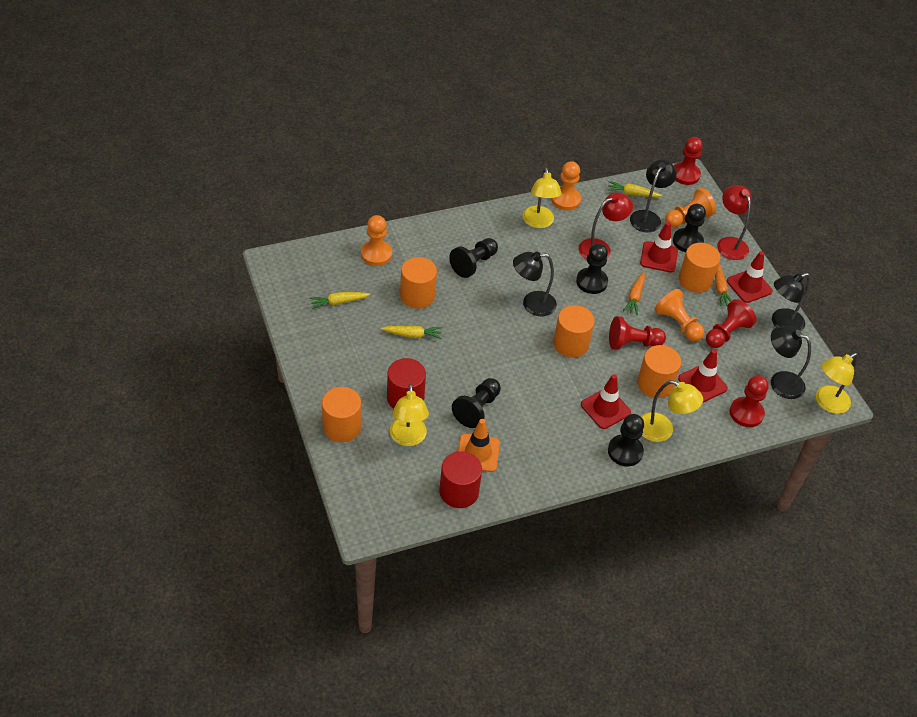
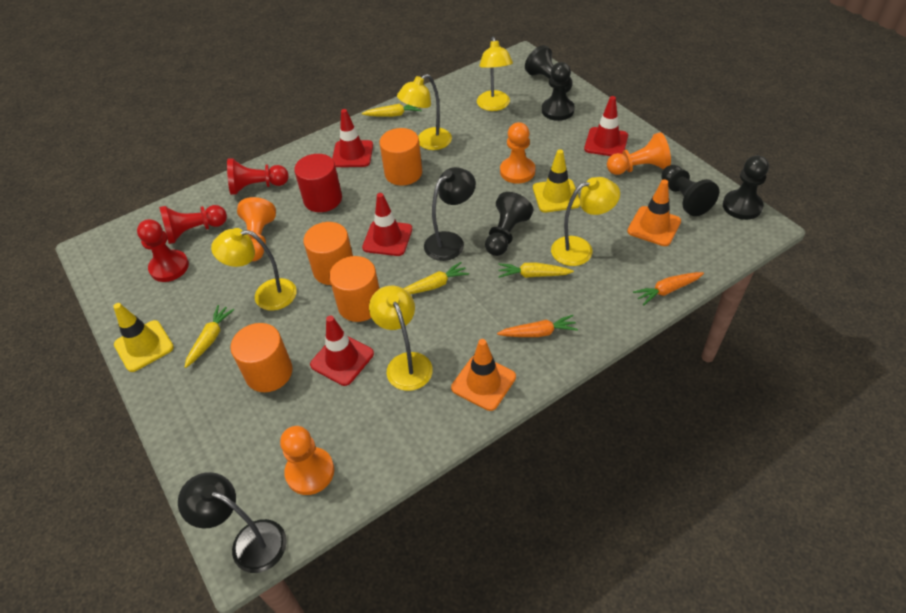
black lamp: 4 -> 2
orange cylinder: 5 -> 4
orange traffic cone: 1 -> 2
red cylinder: 2 -> 1
red lamp: 2 -> 0
red pawn: 4 -> 3
yellow carrot: 3 -> 4
yellow lamp: 4 -> 5
yellow traffic cone: 0 -> 2

